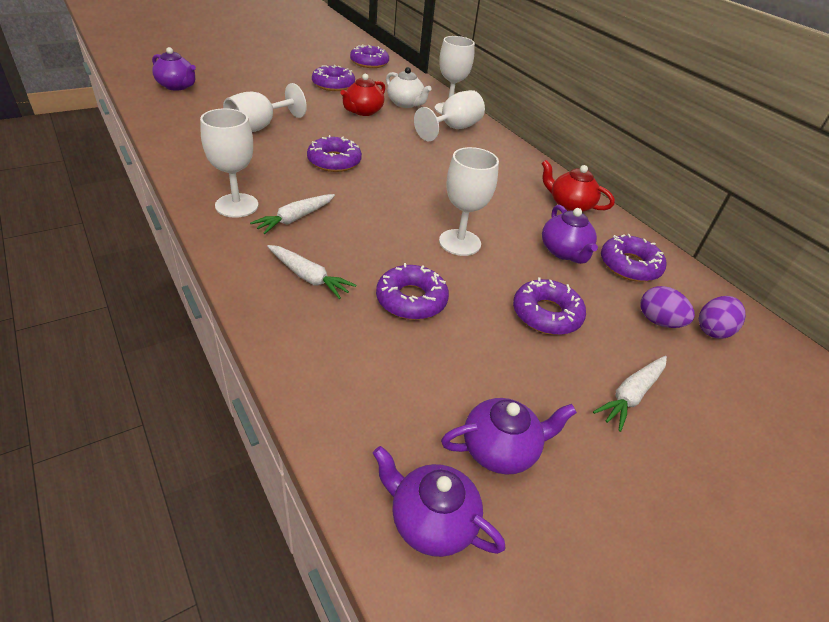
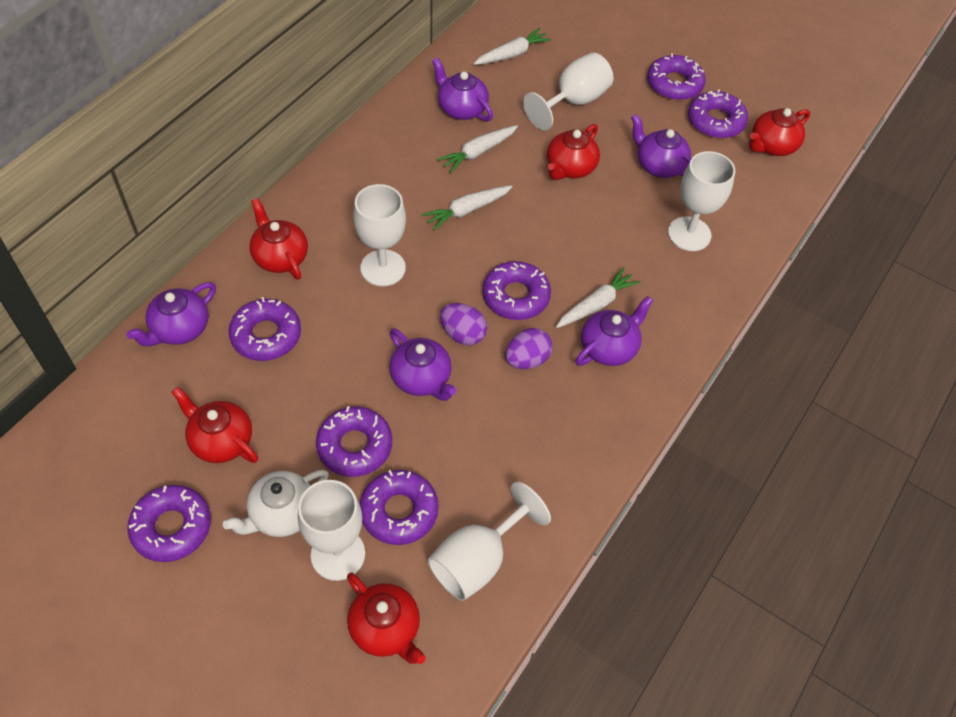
purple donut: 6 -> 7
purple teapot: 4 -> 5
red teapot: 2 -> 5
white carrot: 3 -> 4

